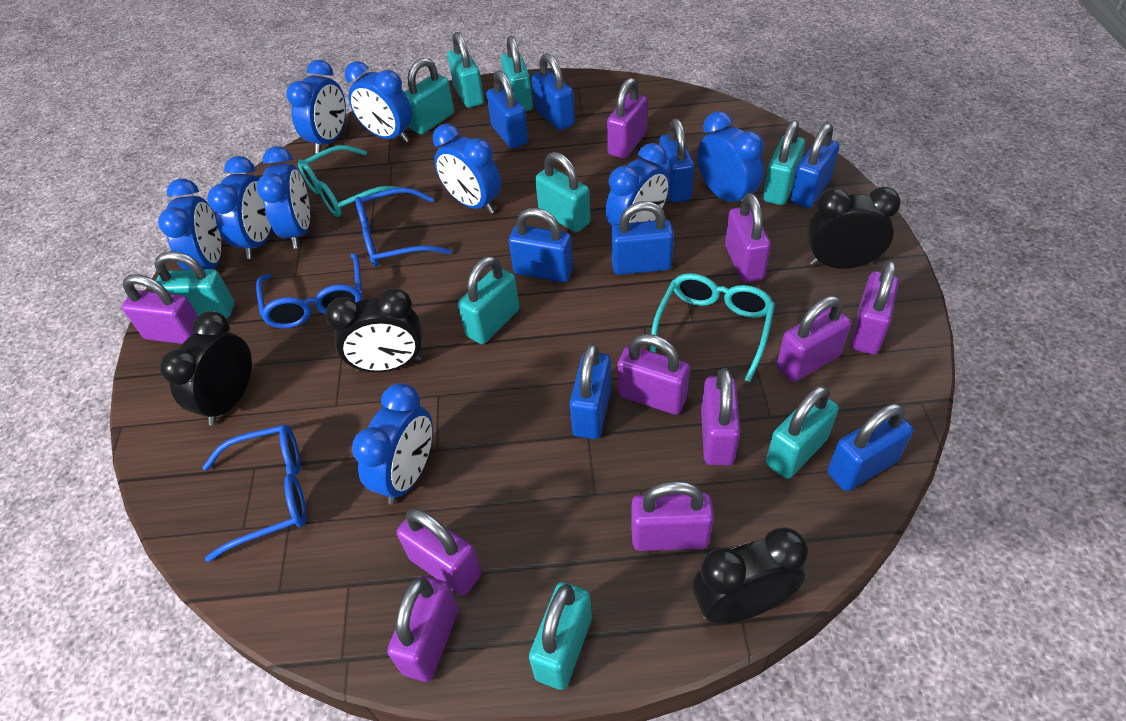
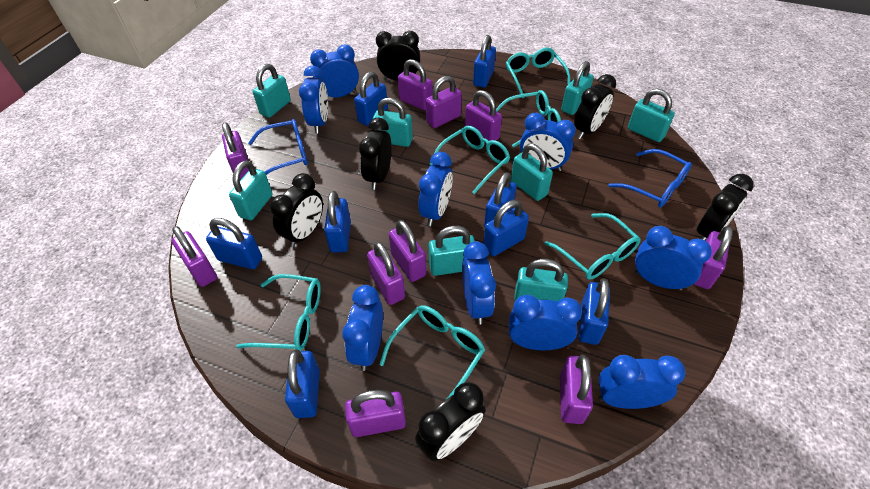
black clock: 4 -> 6
blue glasses: 3 -> 2
turquoise glasses: 2 -> 6
turquoise padlock: 9 -> 8

